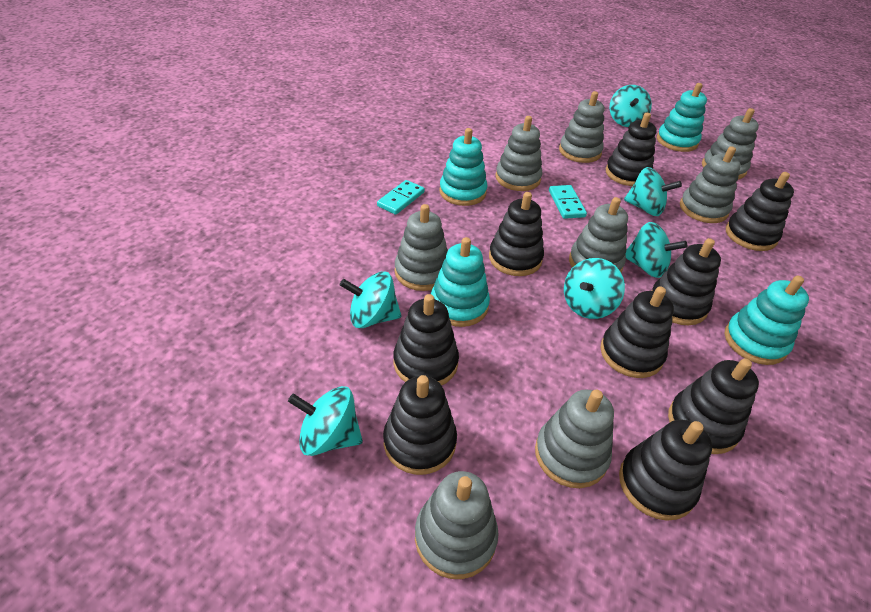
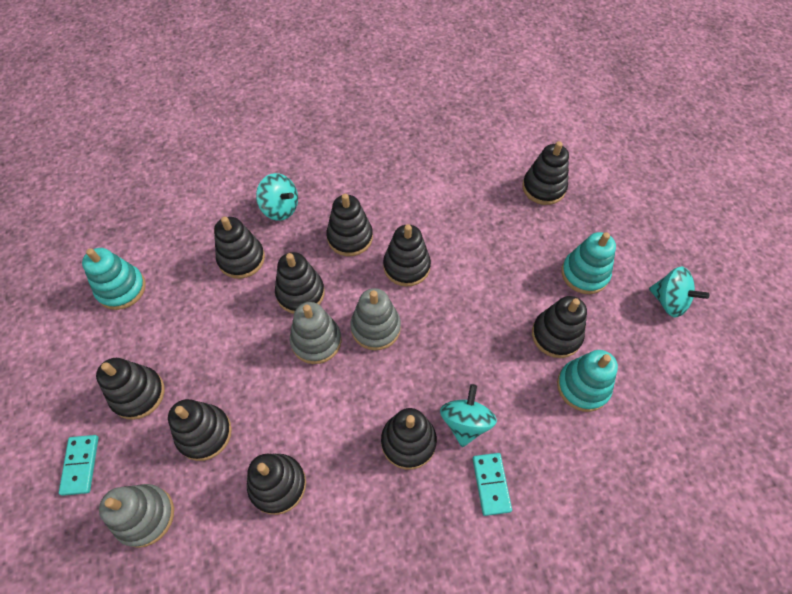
black stacking toy: 9 -> 10
grey stacking toy: 8 -> 3
turquoise spinning top: 6 -> 3
turquoise stacking toy: 4 -> 3

